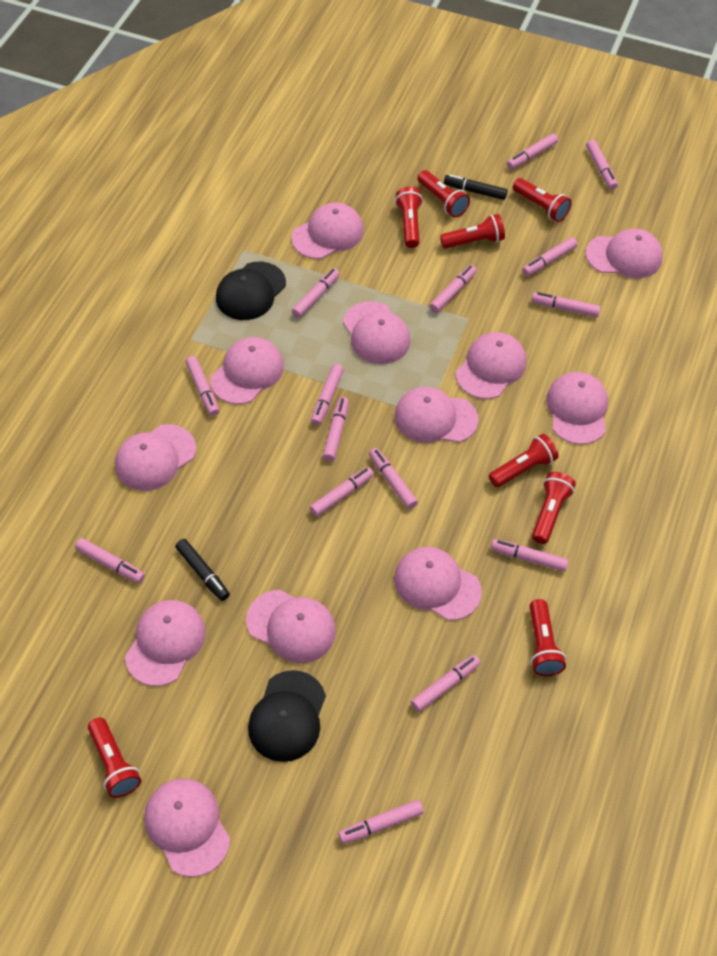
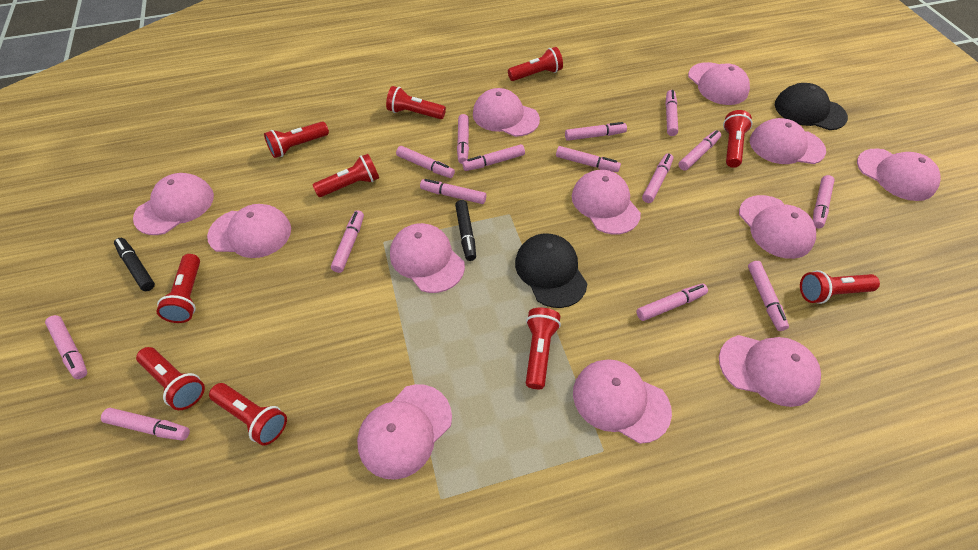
red flashlight: 8 -> 10

